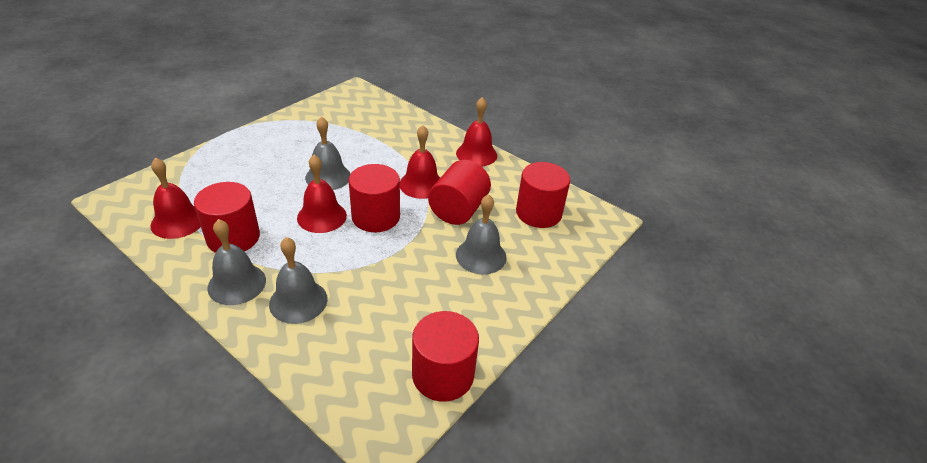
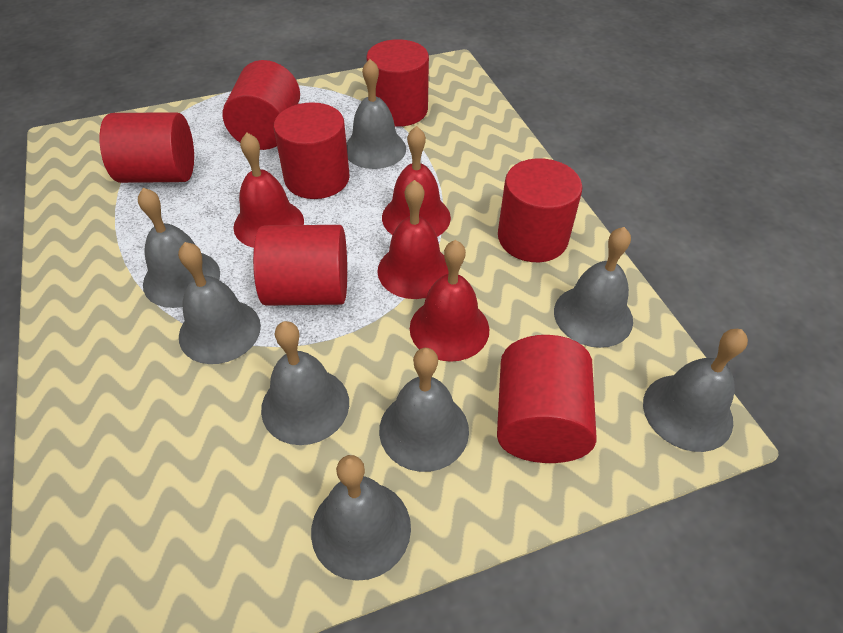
grey bell: 4 -> 8
red cylinder: 5 -> 7

